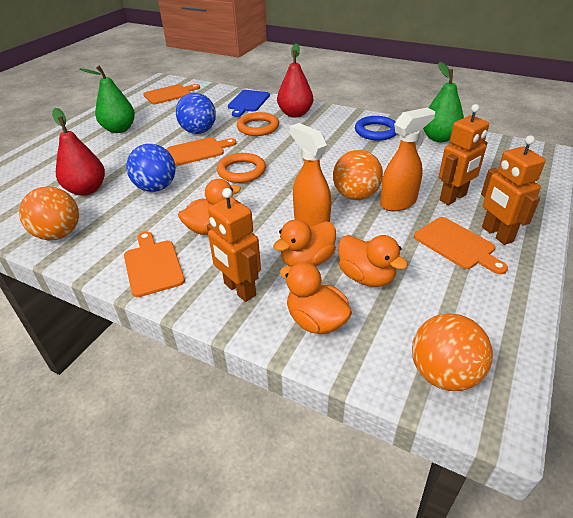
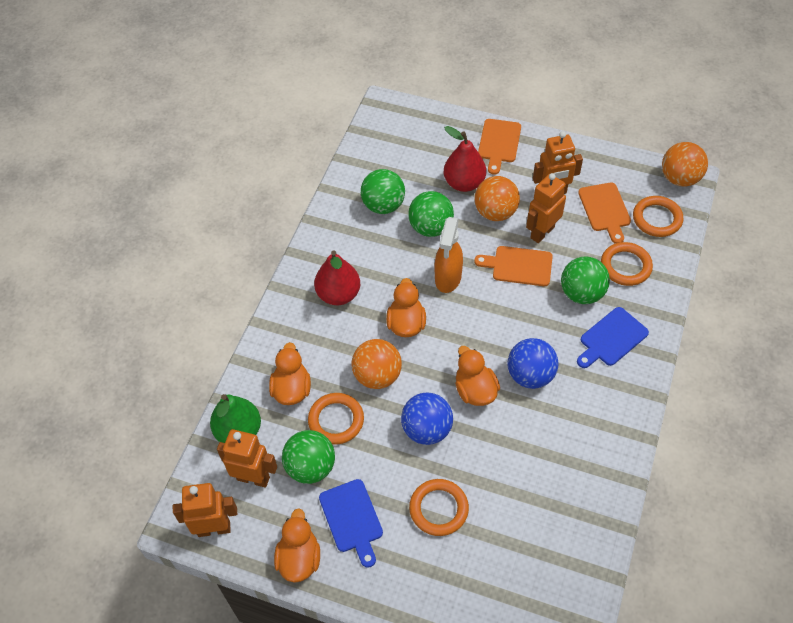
blue cutting board: 1 -> 2
blue ring: 1 -> 0
green ball: 0 -> 4
green pear: 2 -> 1
orange cutting board: 4 -> 3
orange ring: 2 -> 4
orange robot: 3 -> 4
orange spray bottle: 2 -> 1

